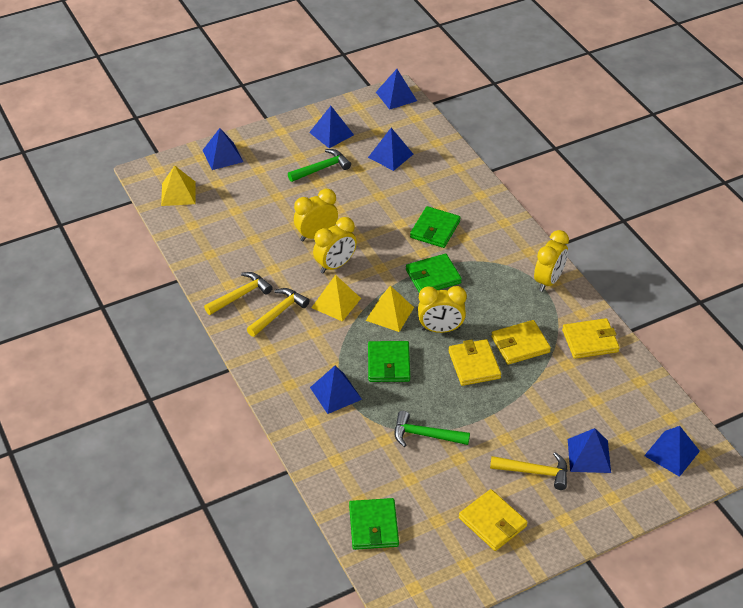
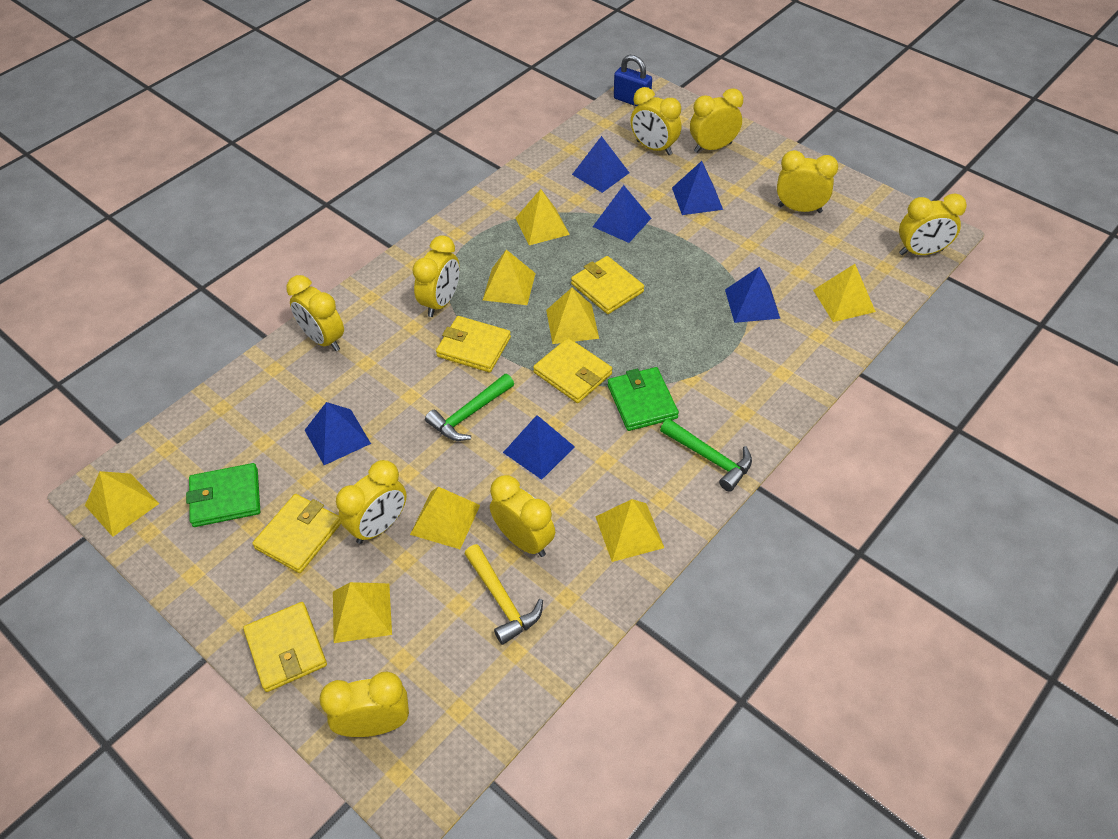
blue padlock: 0 -> 1
blue pyramid: 7 -> 6
green wallet: 4 -> 2
yellow clock: 4 -> 9
yellow hammer: 3 -> 1
yellow pyramid: 3 -> 8
yellow wallet: 4 -> 5

